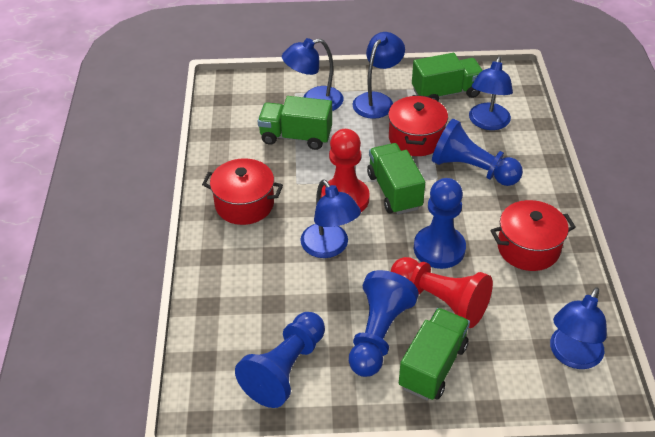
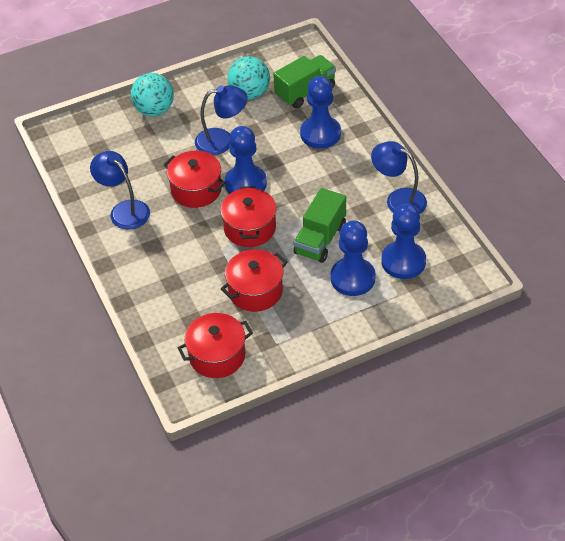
blue lamp: 5 -> 3
green truck: 4 -> 2
red pawn: 2 -> 0
red pot: 3 -> 4
turquoise ball: 0 -> 2

